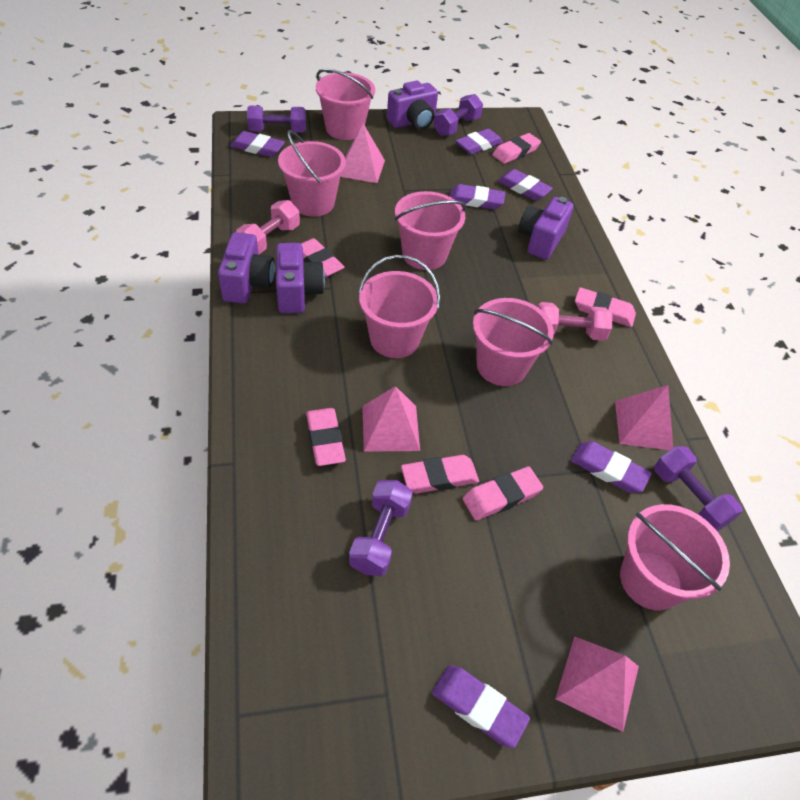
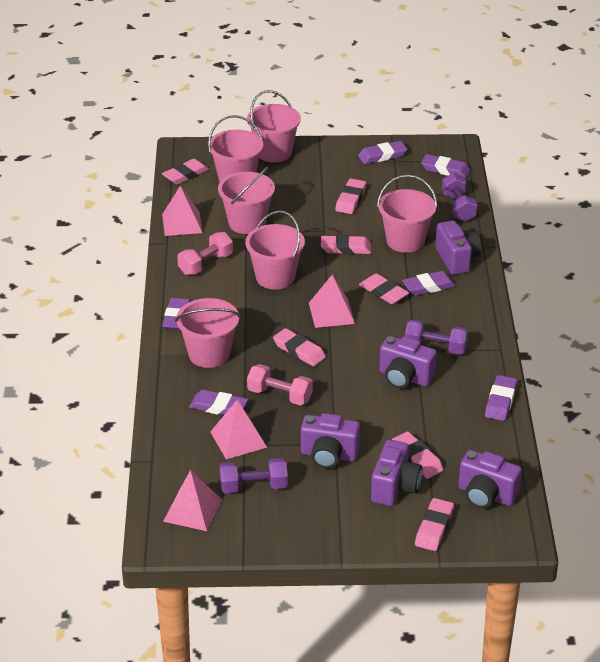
pink eraser: 6 -> 7
purple camera: 4 -> 5
purple dumbbell: 4 -> 3

